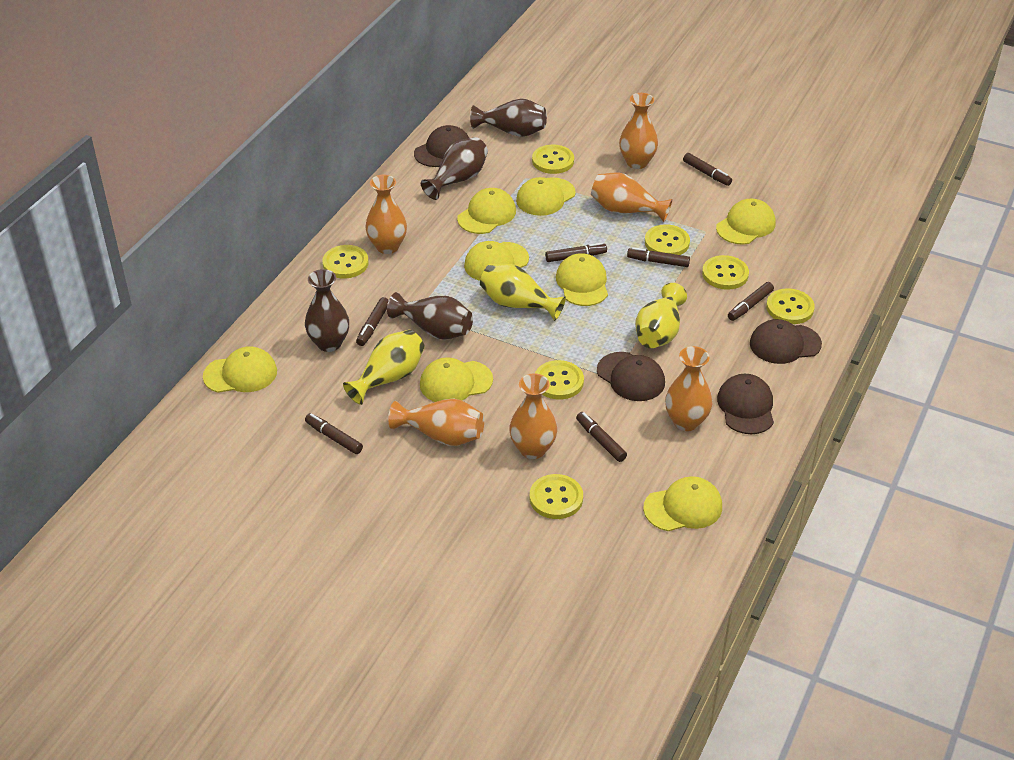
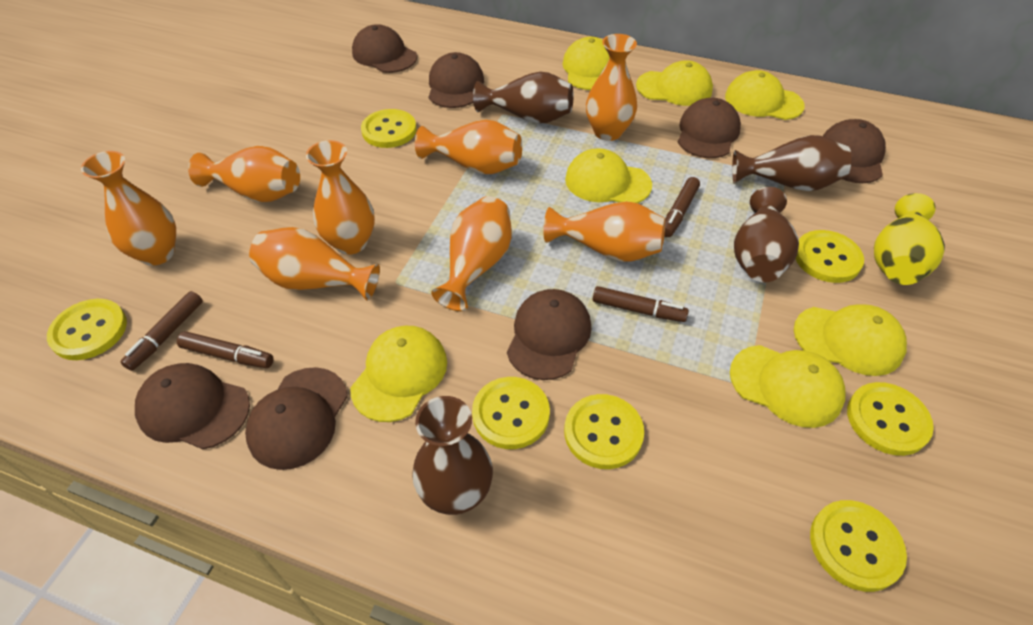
brown cap: 4 -> 7
brown marker: 7 -> 4
orange vase: 6 -> 8
yellow cap: 8 -> 7
yellow vase: 3 -> 1

